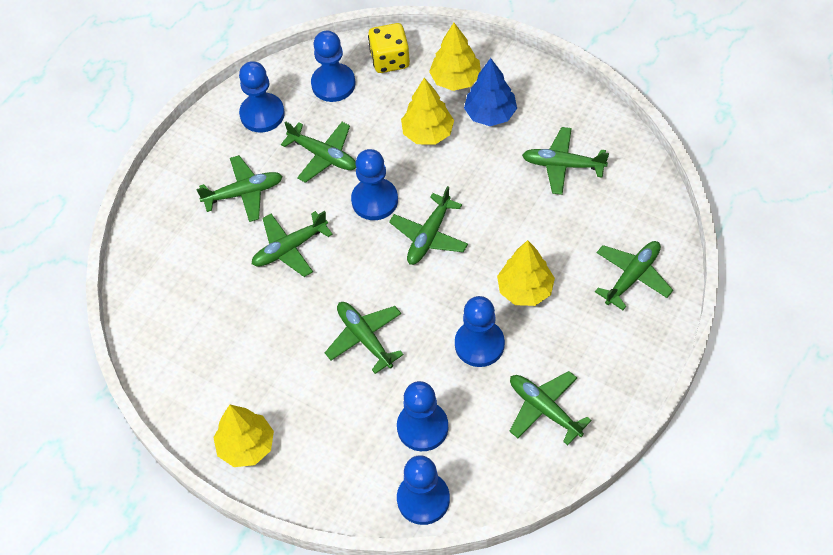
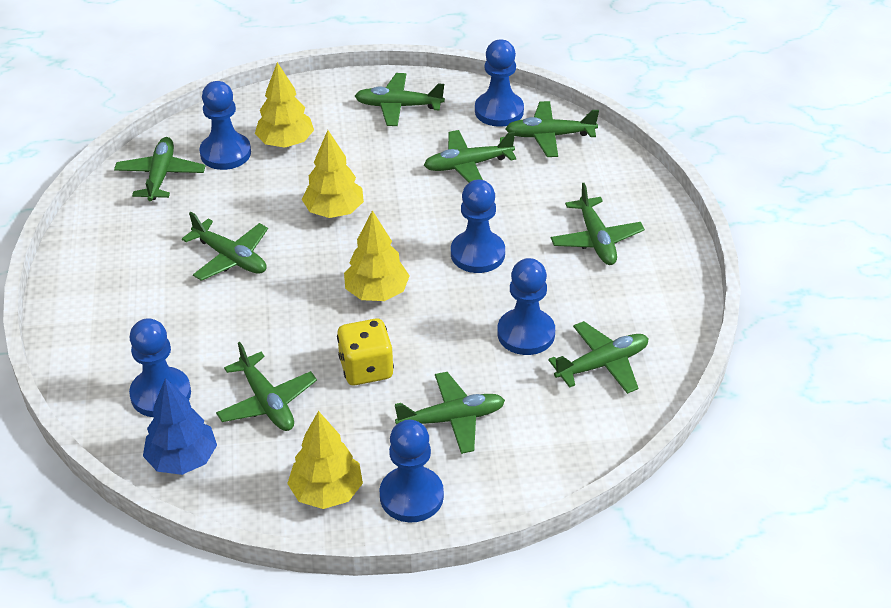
green plane: 8 -> 9

